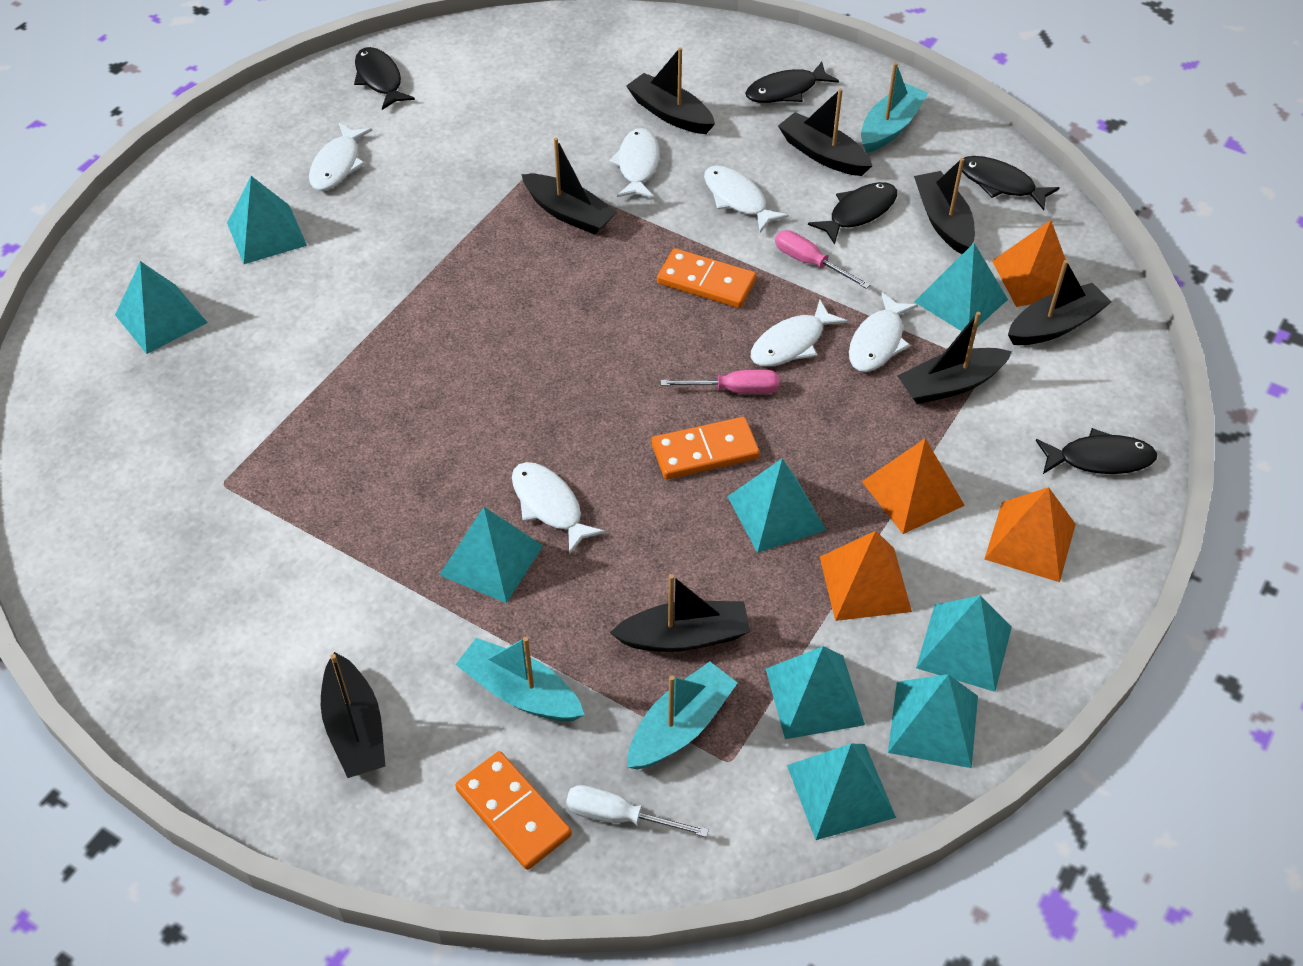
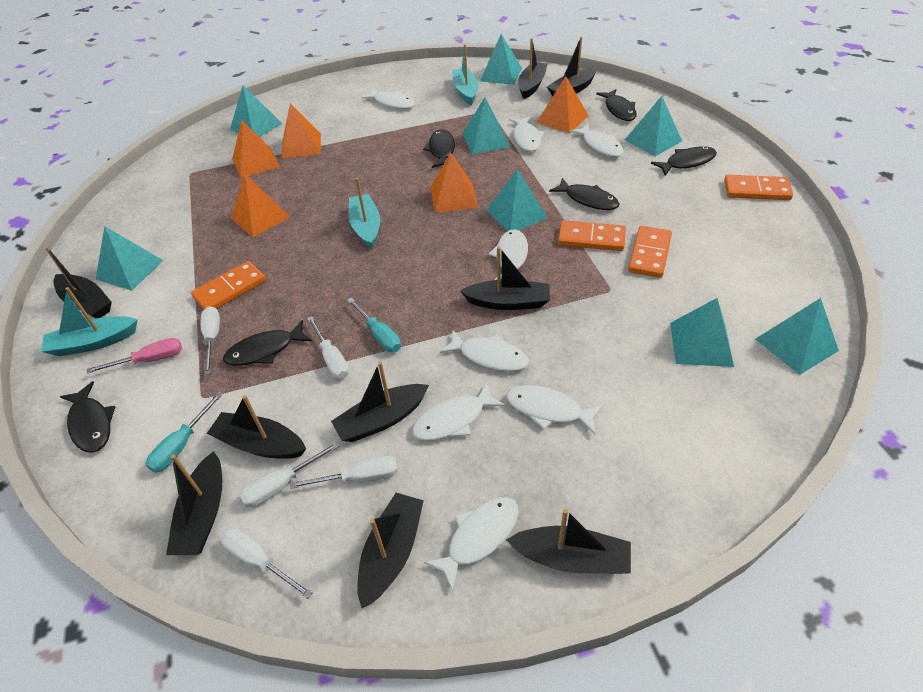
black boat: 8 -> 9
black fish: 5 -> 6
orange domino: 3 -> 4
orange pyramid: 4 -> 5
pink screwdriver: 2 -> 1
turquoise pyramid: 9 -> 8
turquoise screwdriver: 0 -> 2
white fish: 6 -> 8
white screwdriver: 1 -> 5

